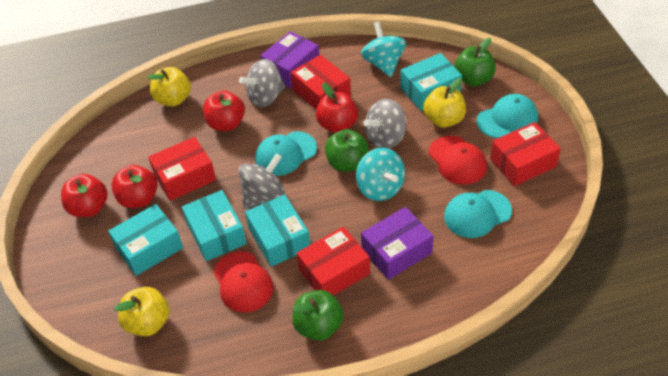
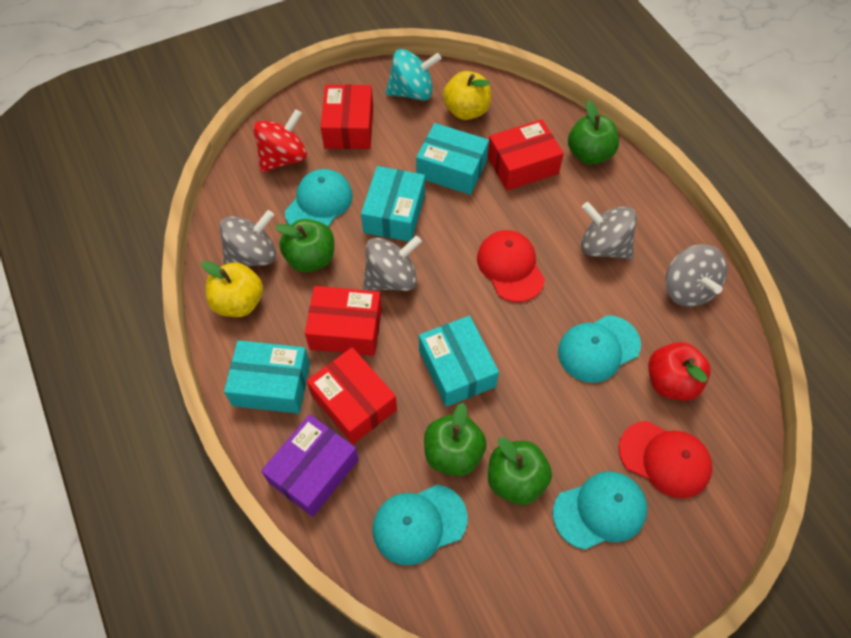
green apple: 3 -> 4
grey spinning top: 3 -> 4
purple box: 2 -> 1
red apple: 4 -> 1
red spinning top: 0 -> 1
turquoise cap: 3 -> 4
turquoise spinning top: 2 -> 1
yellow apple: 3 -> 2

